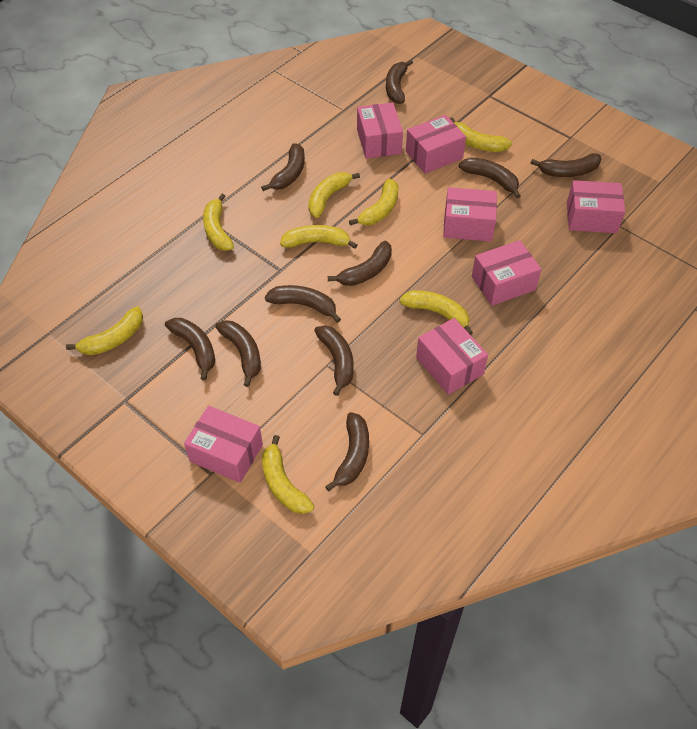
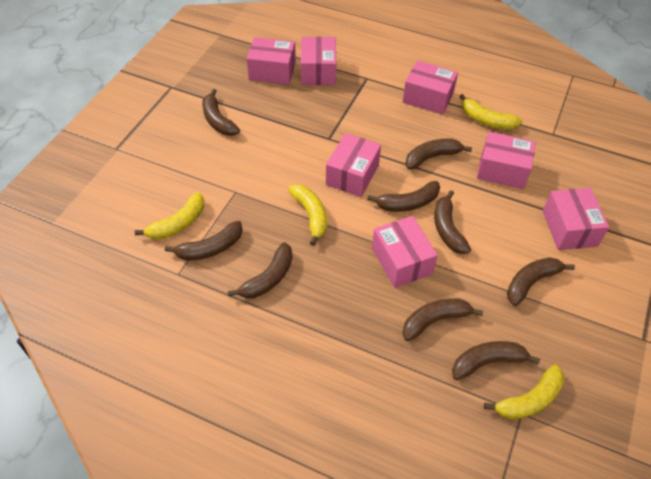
brown banana: 10 -> 9
yellow banana: 8 -> 4

